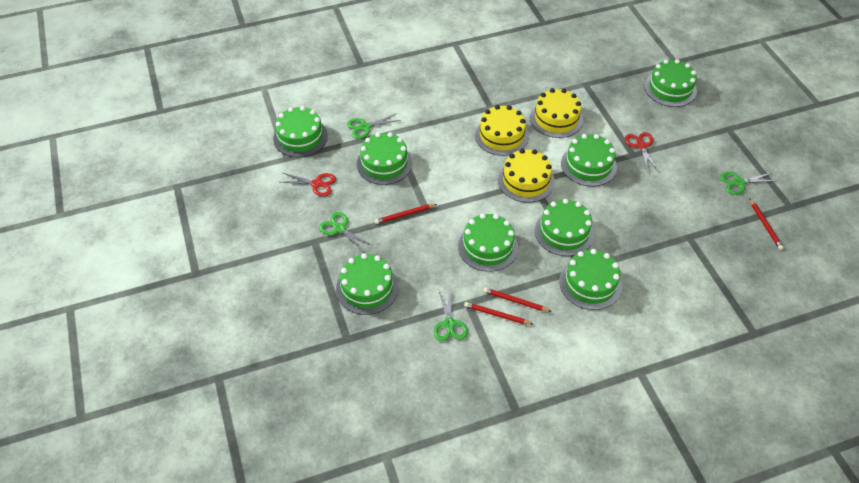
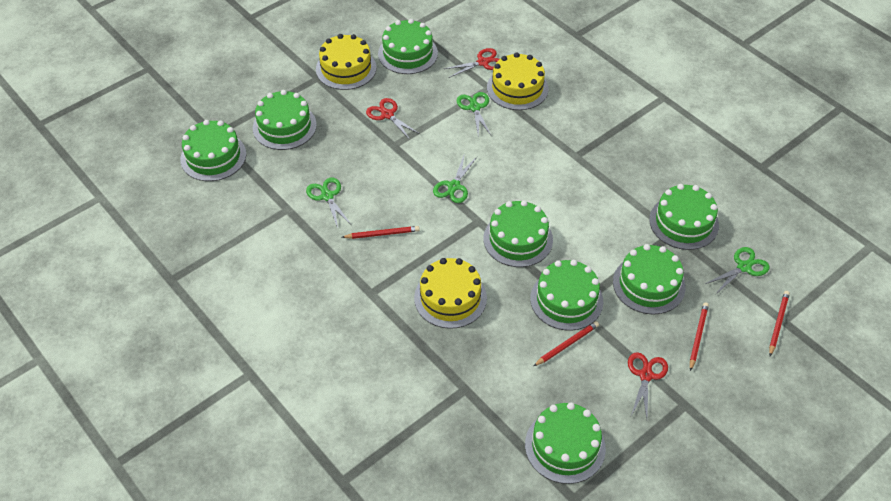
red scissors: 2 -> 3

